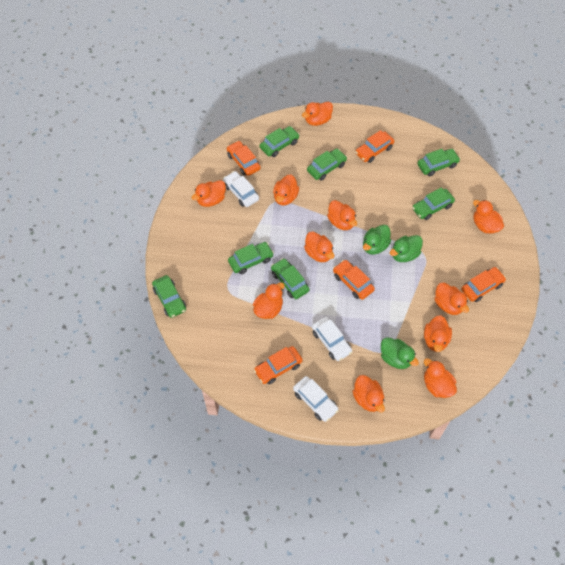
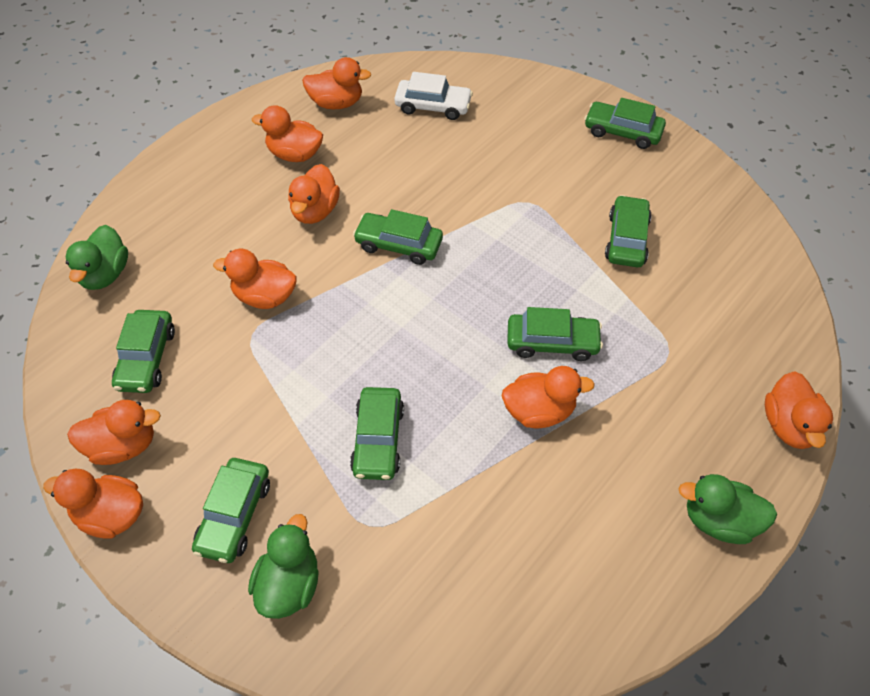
orange car: 5 -> 0
orange duck: 11 -> 8
white car: 3 -> 1

